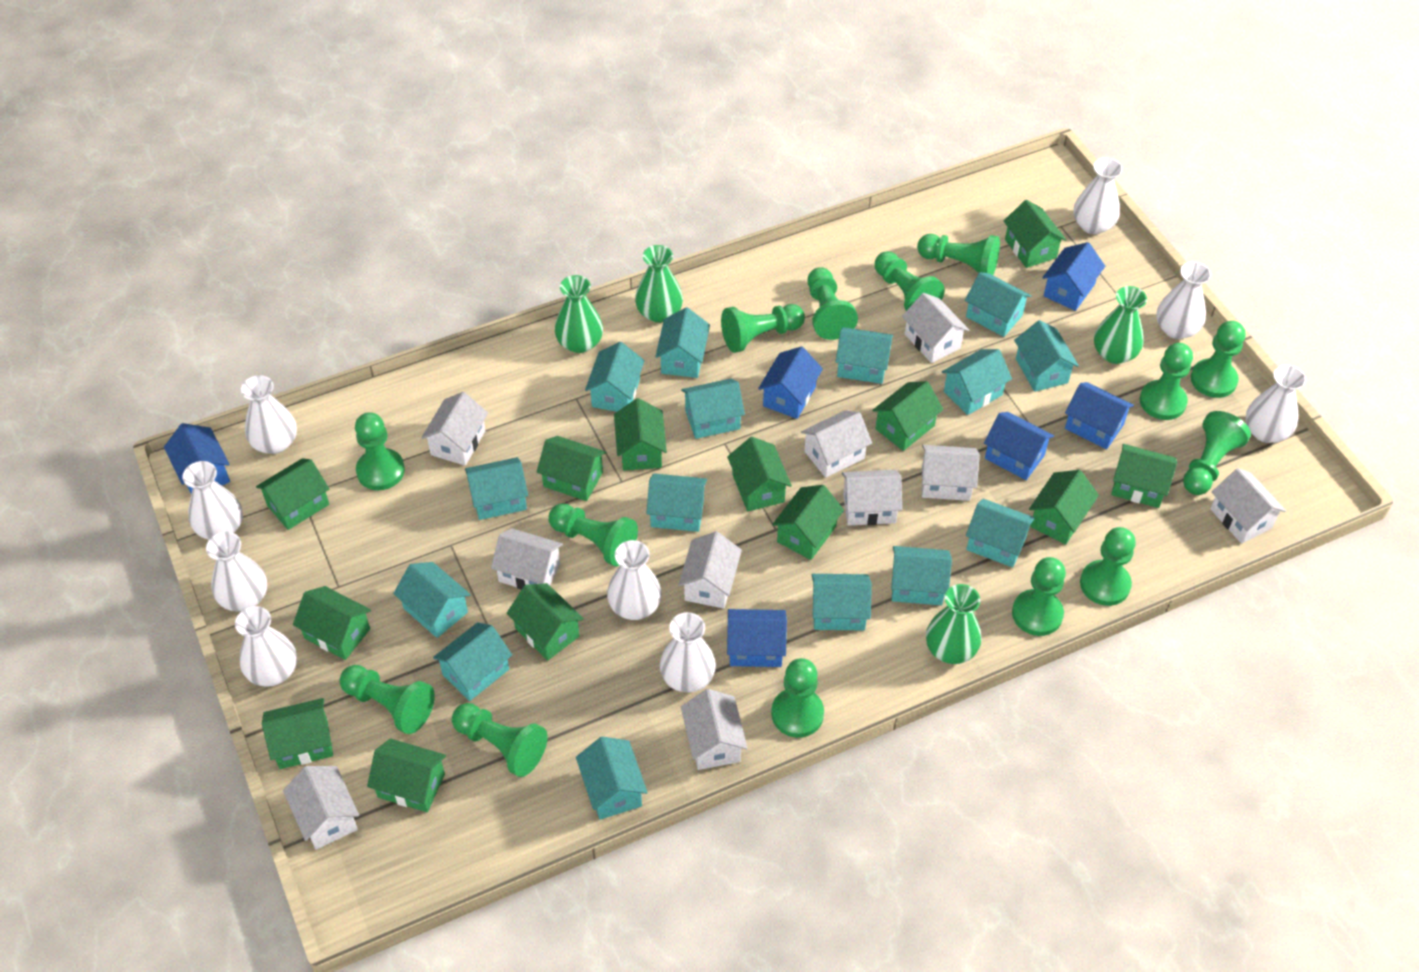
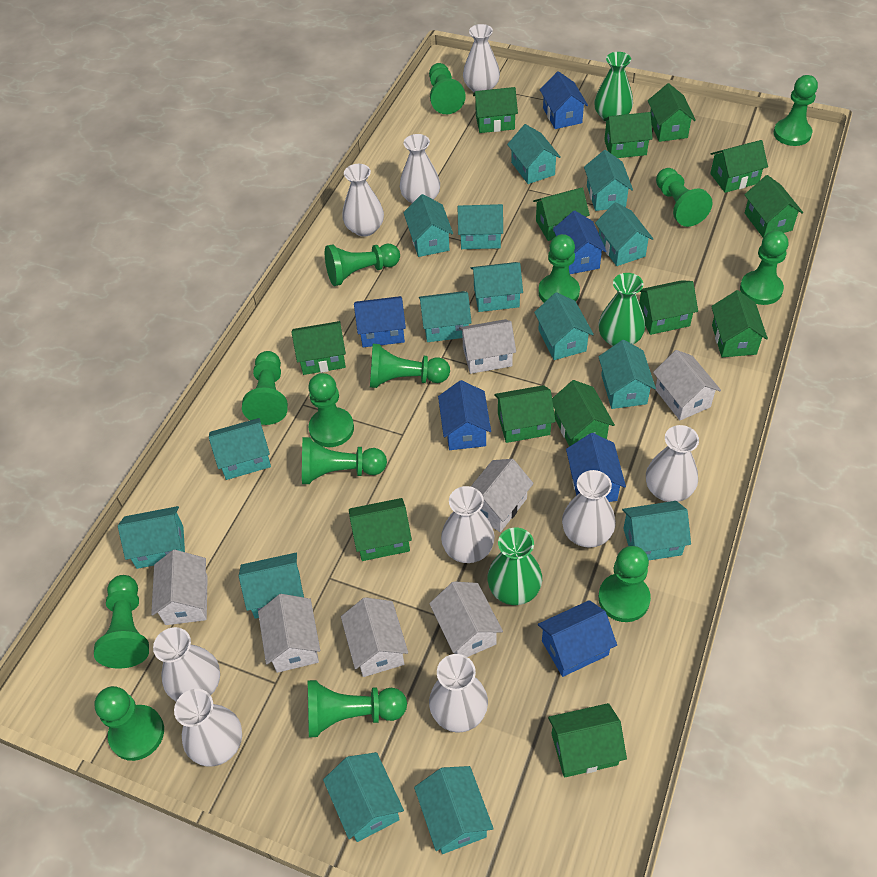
green vase: 4 -> 3
white house: 10 -> 7

